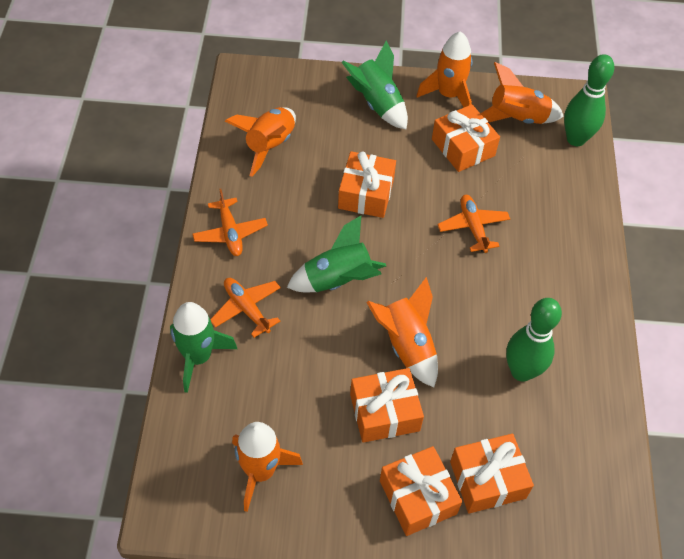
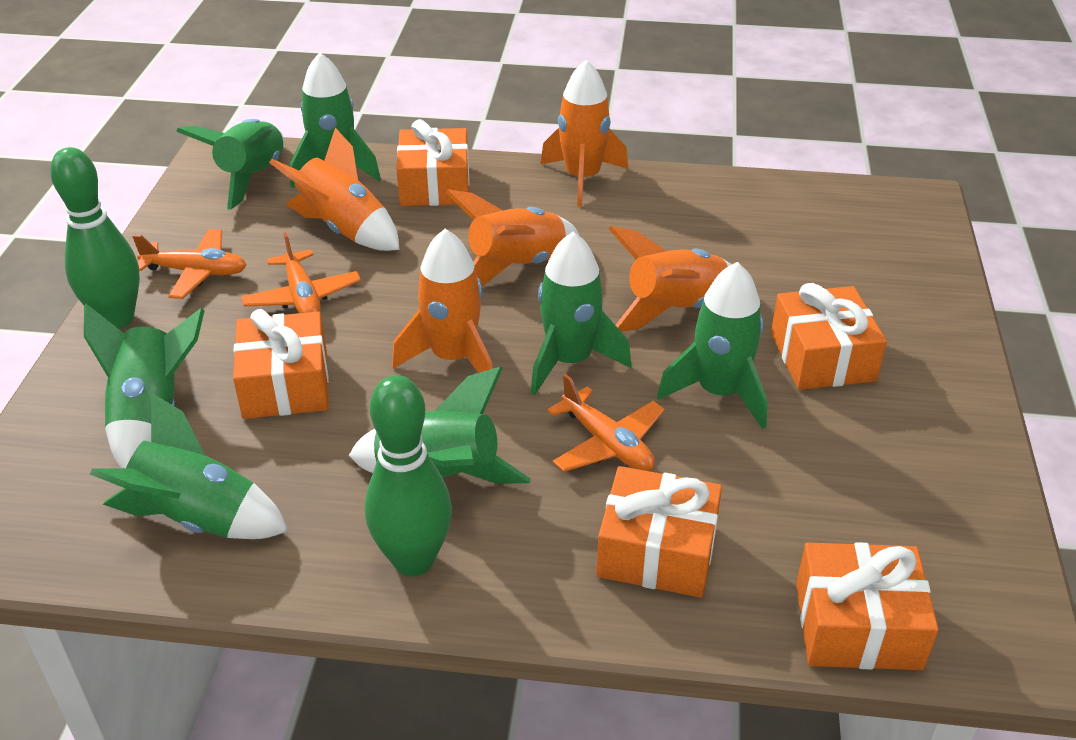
green rocket: 3 -> 7

